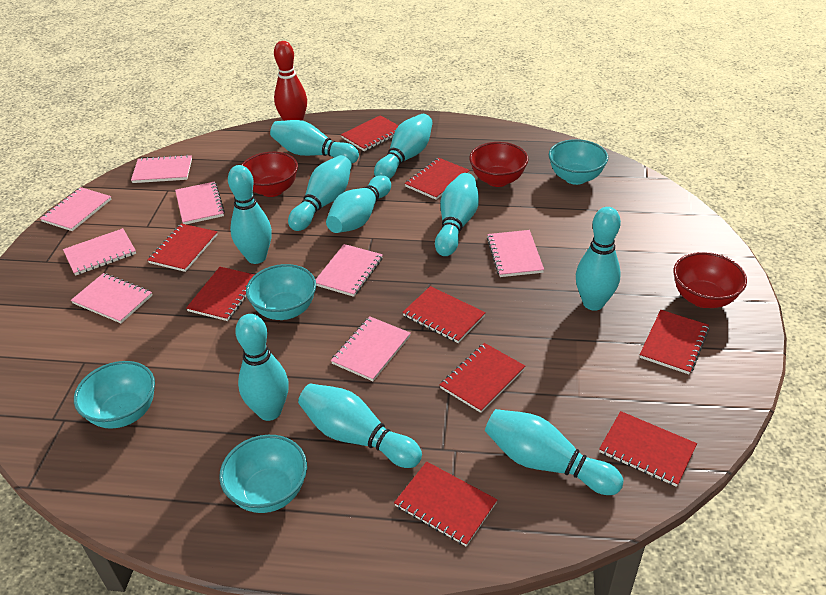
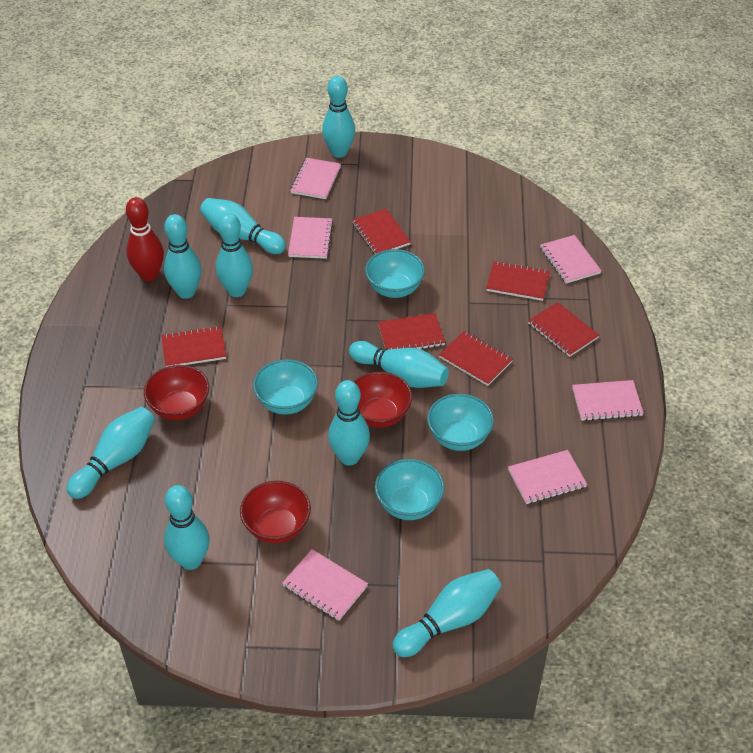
pink notebook: 8 -> 6
red notebook: 9 -> 6
turquoise bowling pin: 10 -> 9

